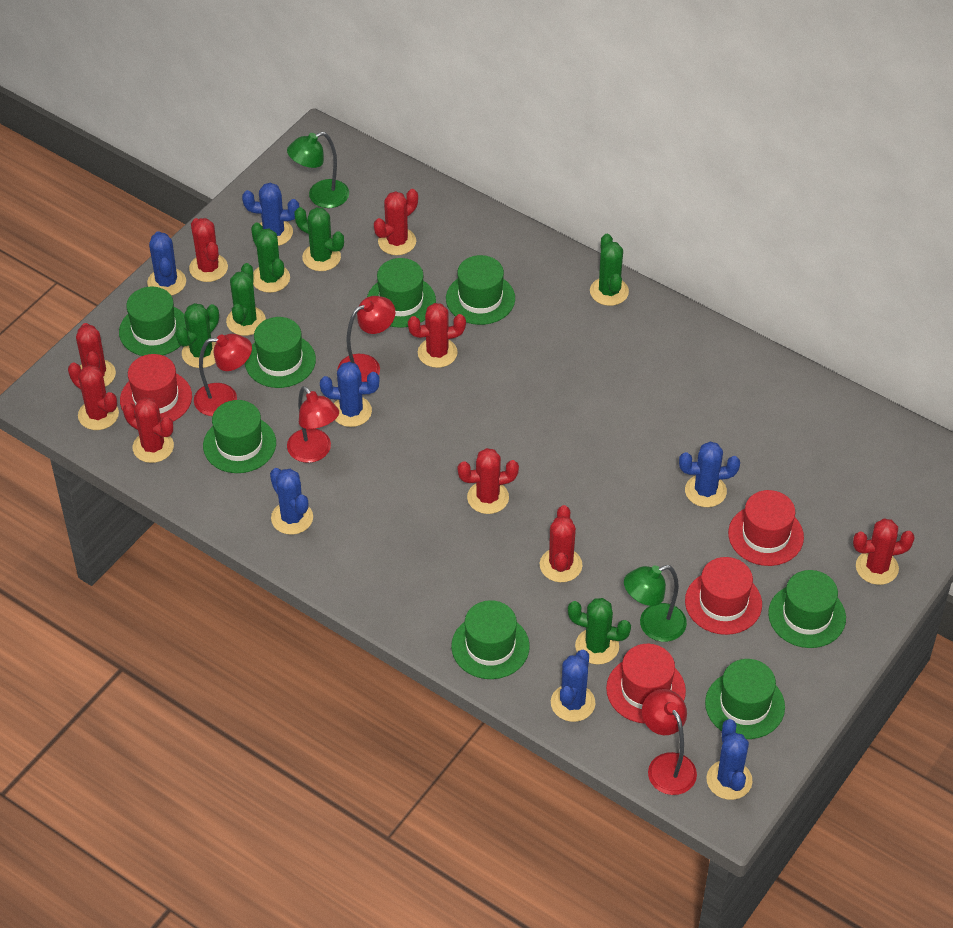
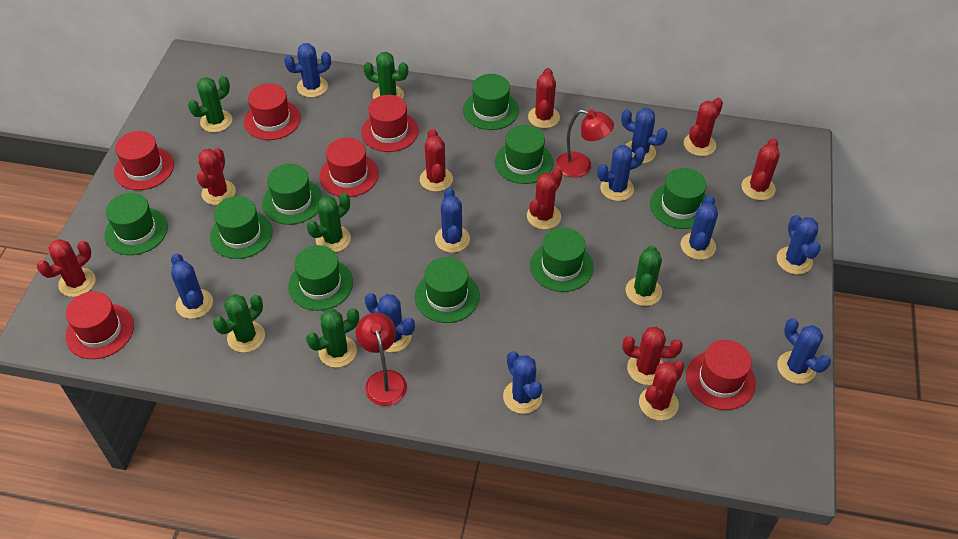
blue cactus: 7 -> 10
green hat: 8 -> 9
green lamp: 2 -> 0
red hat: 4 -> 6
red lamp: 4 -> 2

